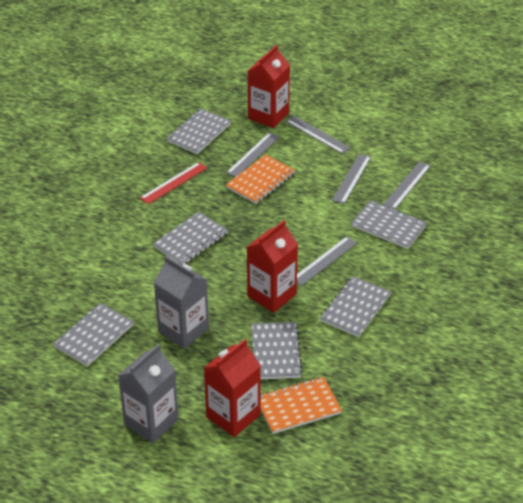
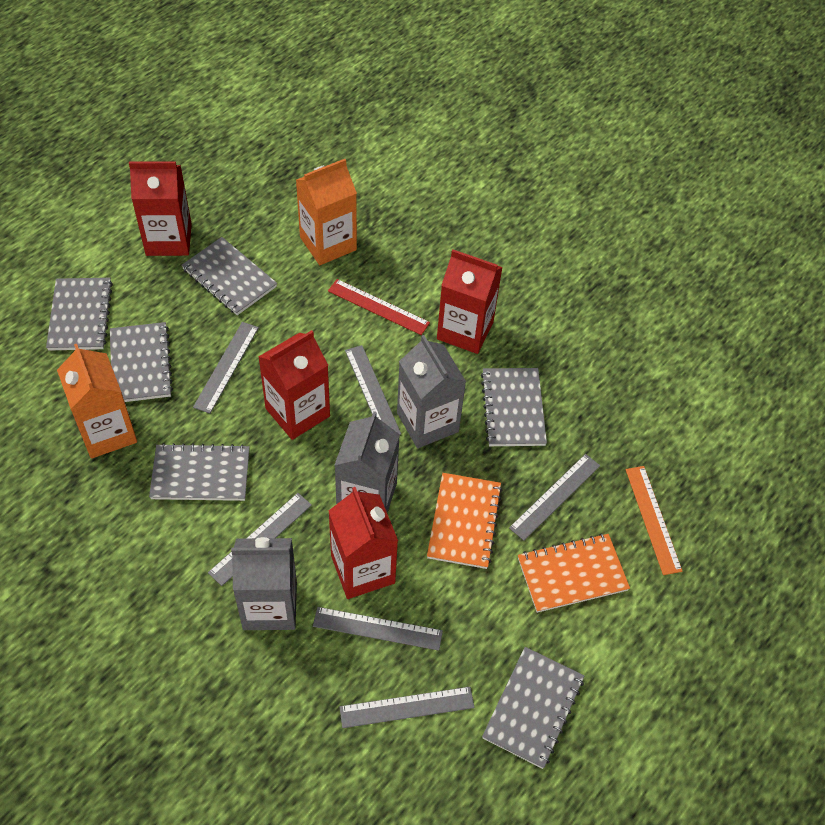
grey carton: 2 -> 3
grey ruler: 5 -> 6
orange carton: 0 -> 2
orange ruler: 0 -> 1
red carton: 3 -> 4

